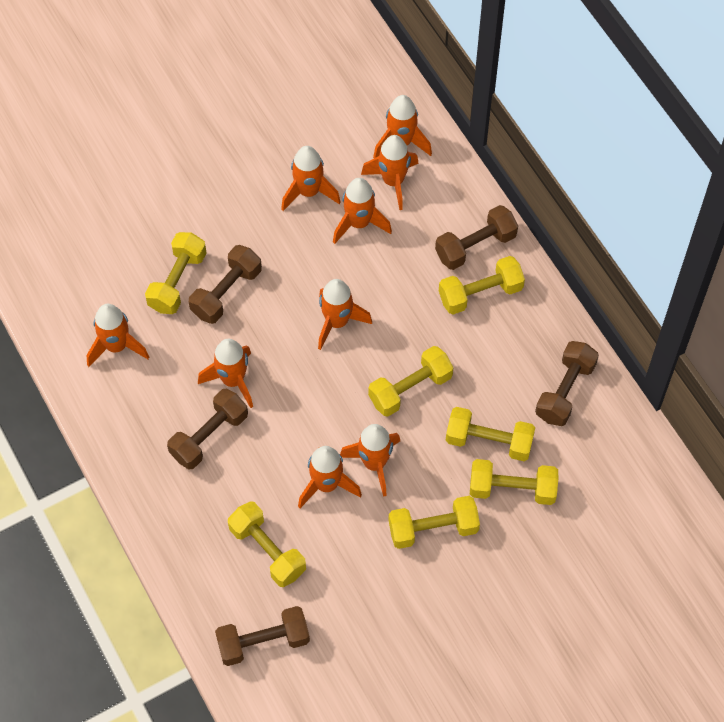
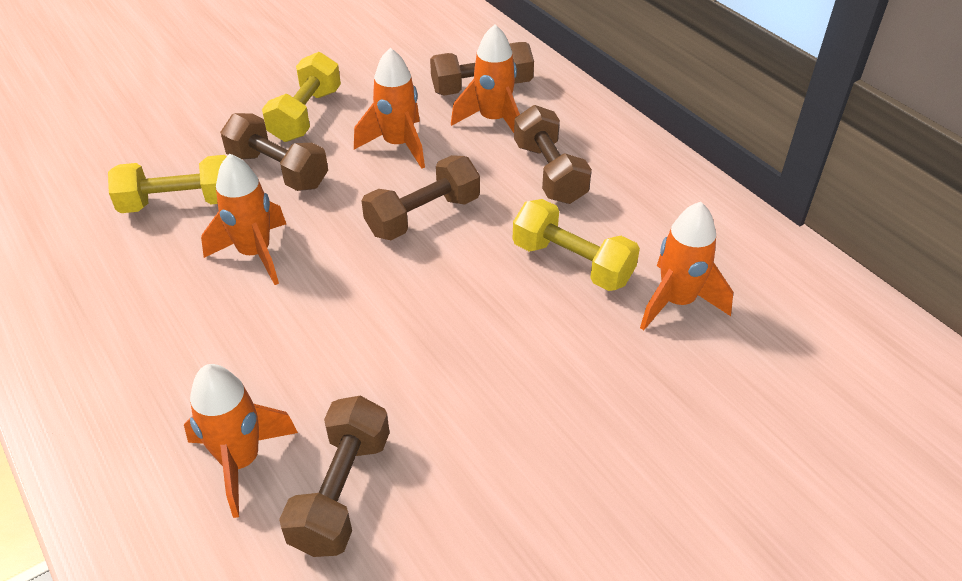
orange rocket: 9 -> 5
yellow dumbbell: 7 -> 3

